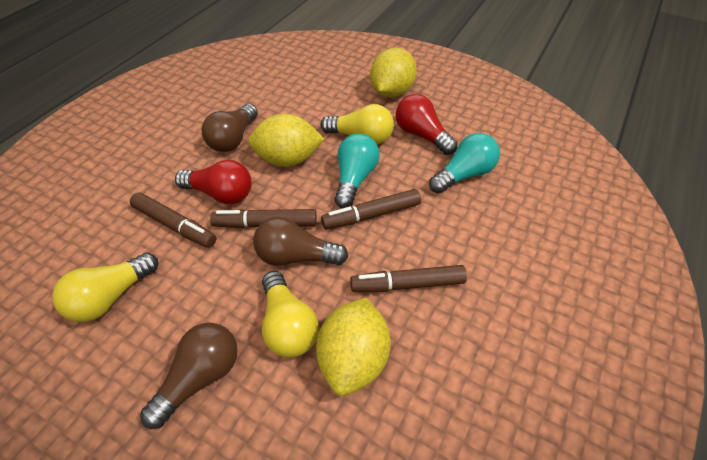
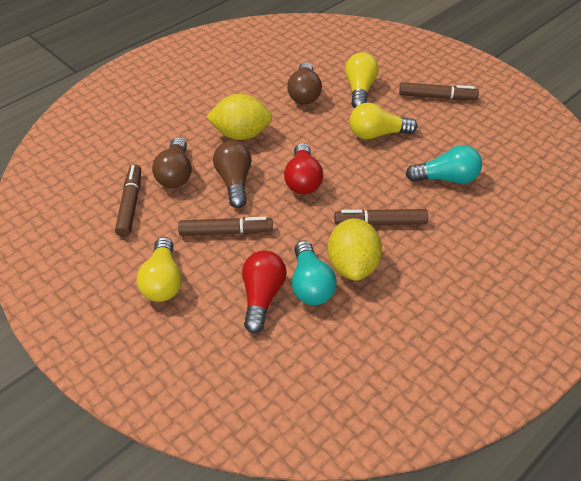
yellow lemon: 3 -> 2

